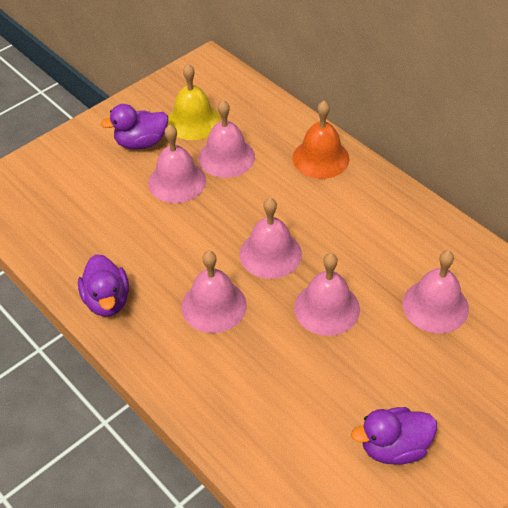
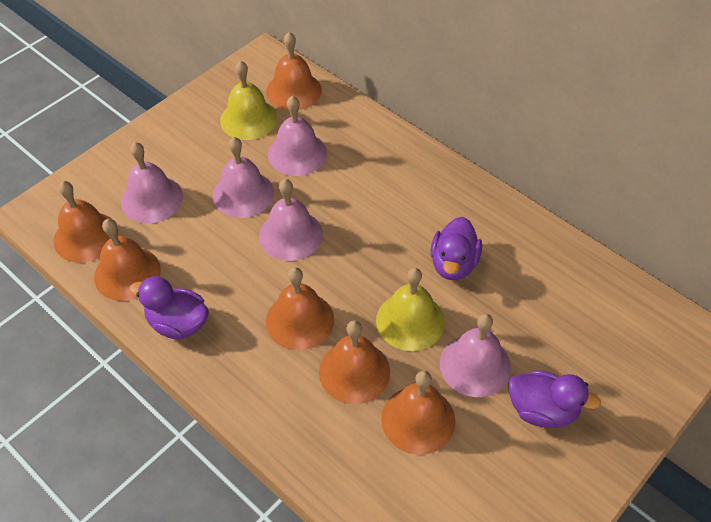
orange bell: 1 -> 6
pink bell: 6 -> 5
yellow bell: 1 -> 2

